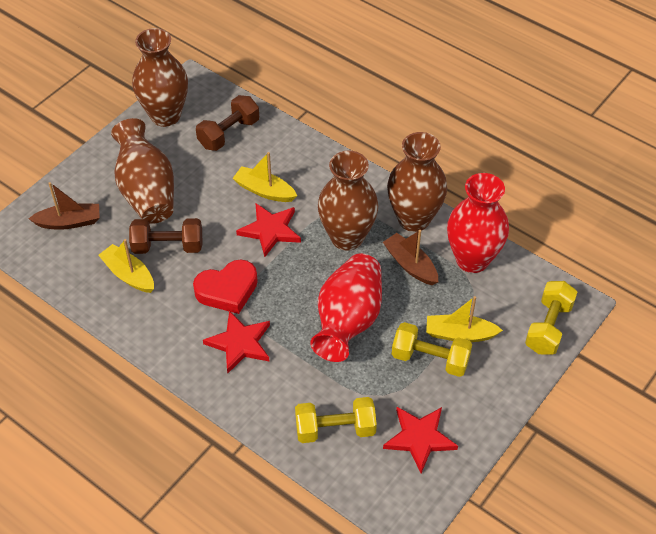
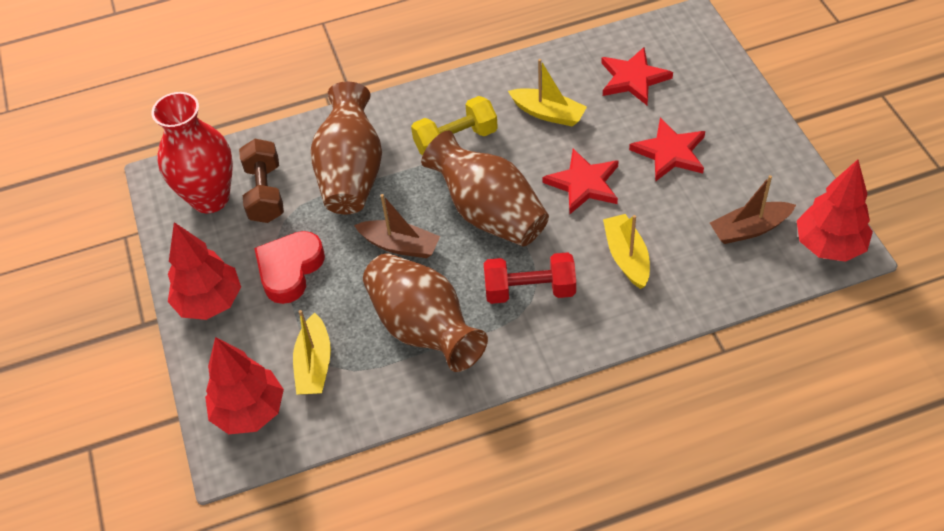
brown dumbbell: 2 -> 1
brown vase: 4 -> 3
red dumbbell: 0 -> 1
red tree: 0 -> 3
red vase: 2 -> 1
yellow dumbbell: 3 -> 1

